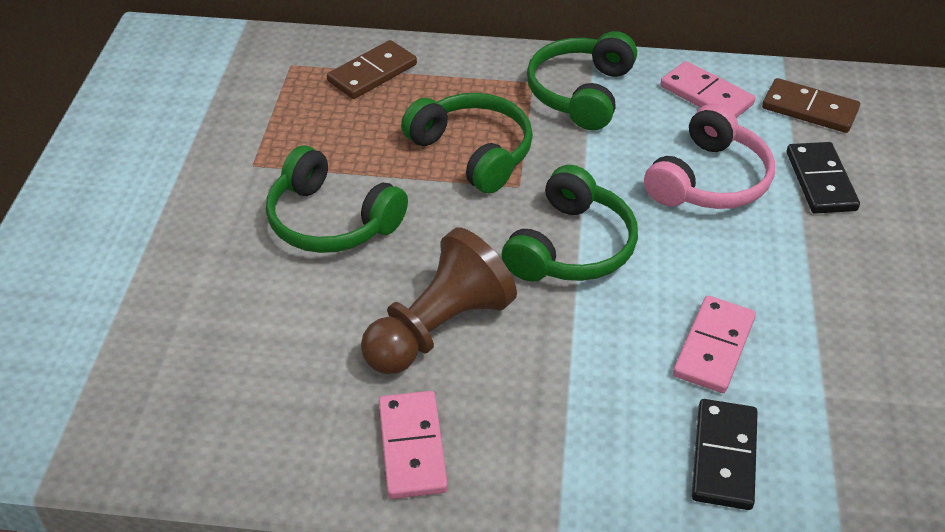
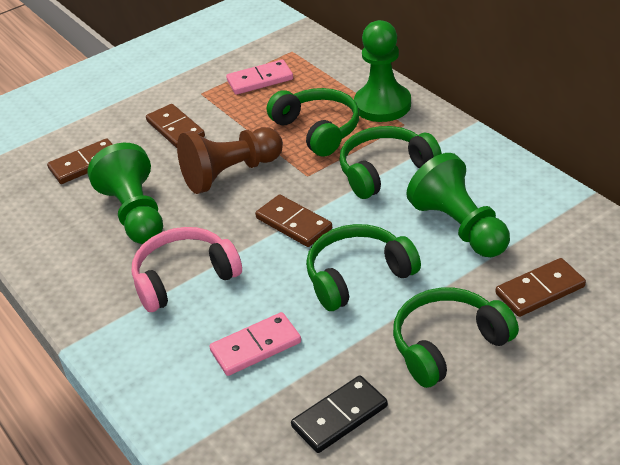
black domino: 2 -> 1
brown domino: 2 -> 4
green pawn: 0 -> 3
pink domino: 3 -> 2

